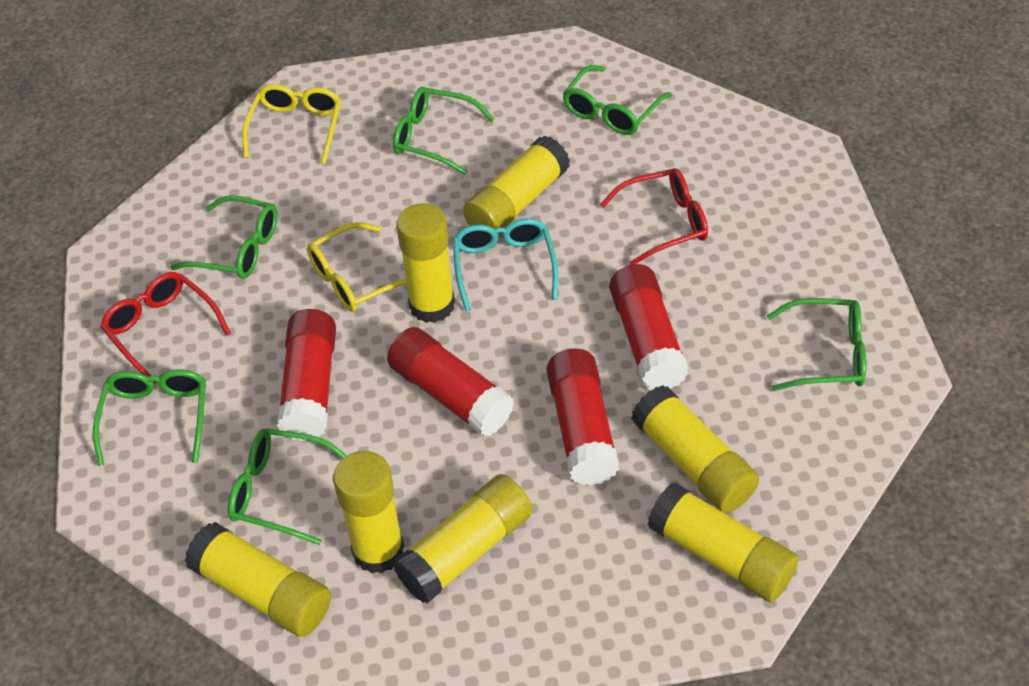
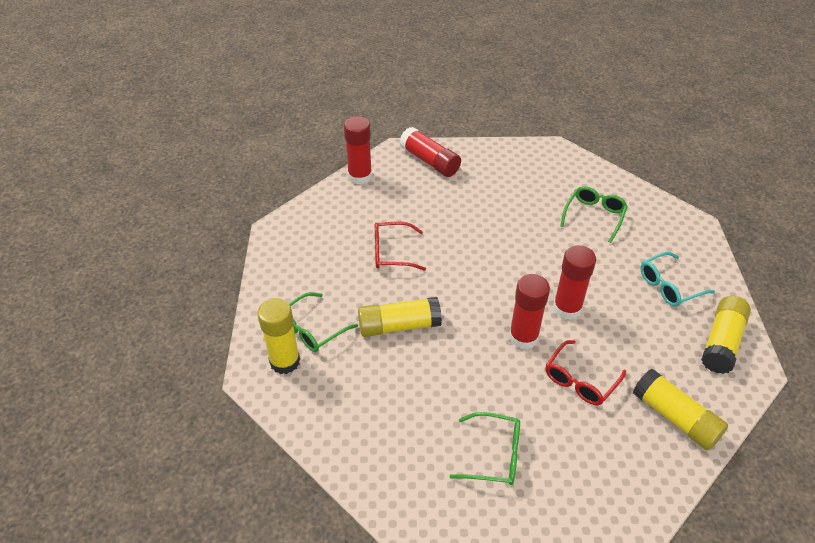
green glasses: 6 -> 3
yellow glasses: 2 -> 0
yellow glue stick: 7 -> 4

